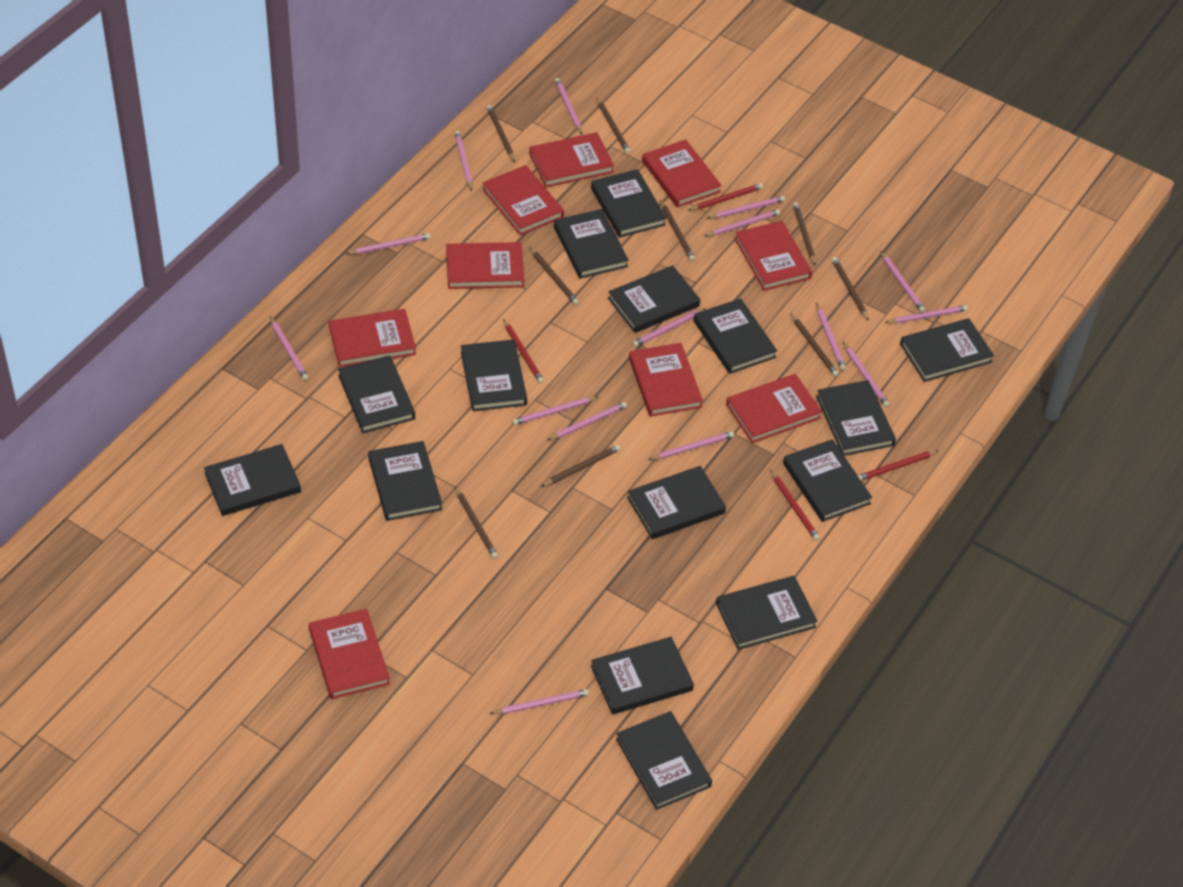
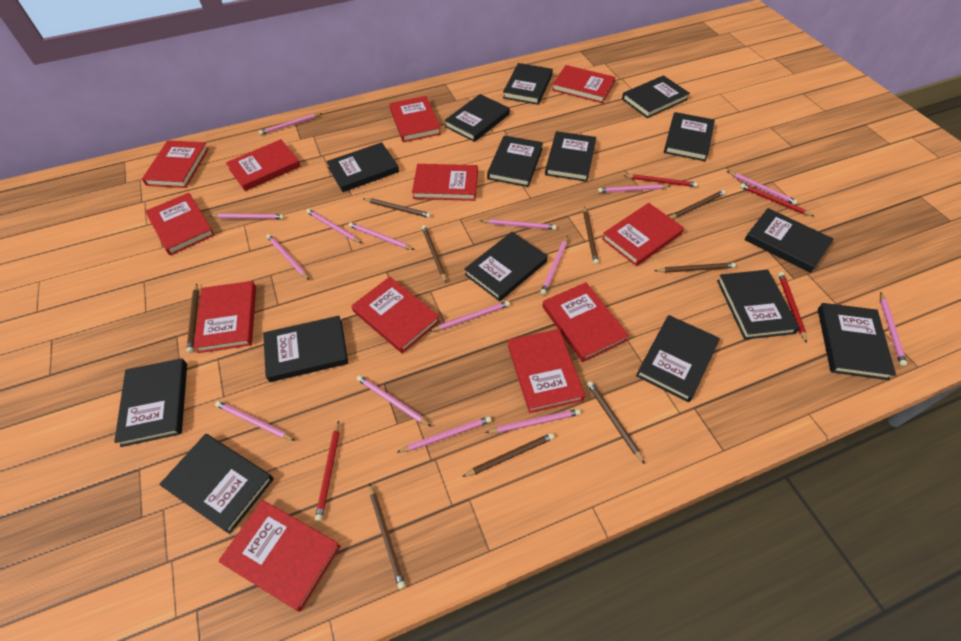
red book: 9 -> 12

